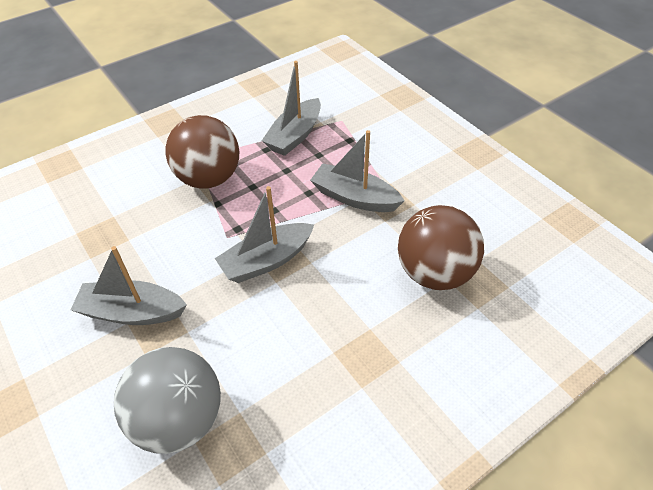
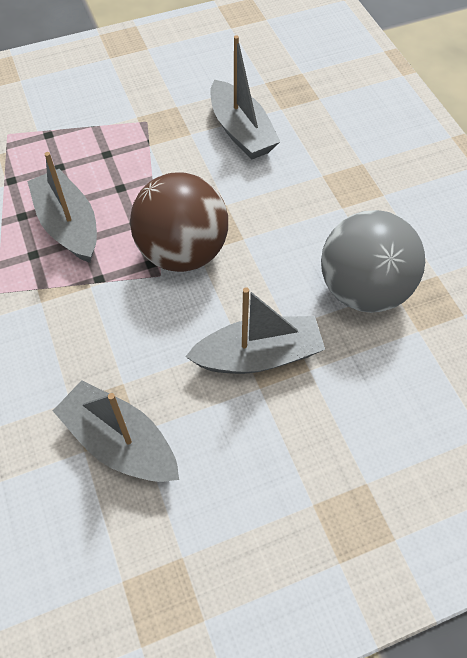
brown ball: 2 -> 1

